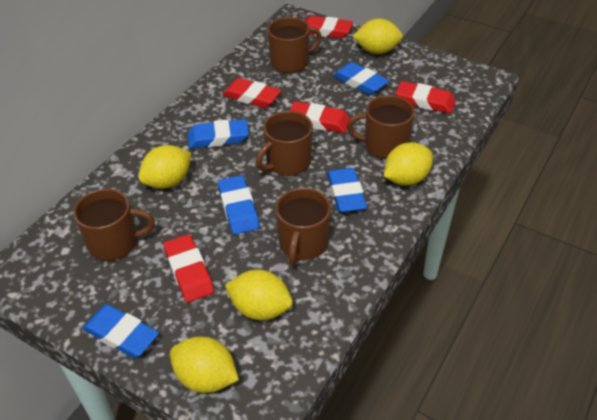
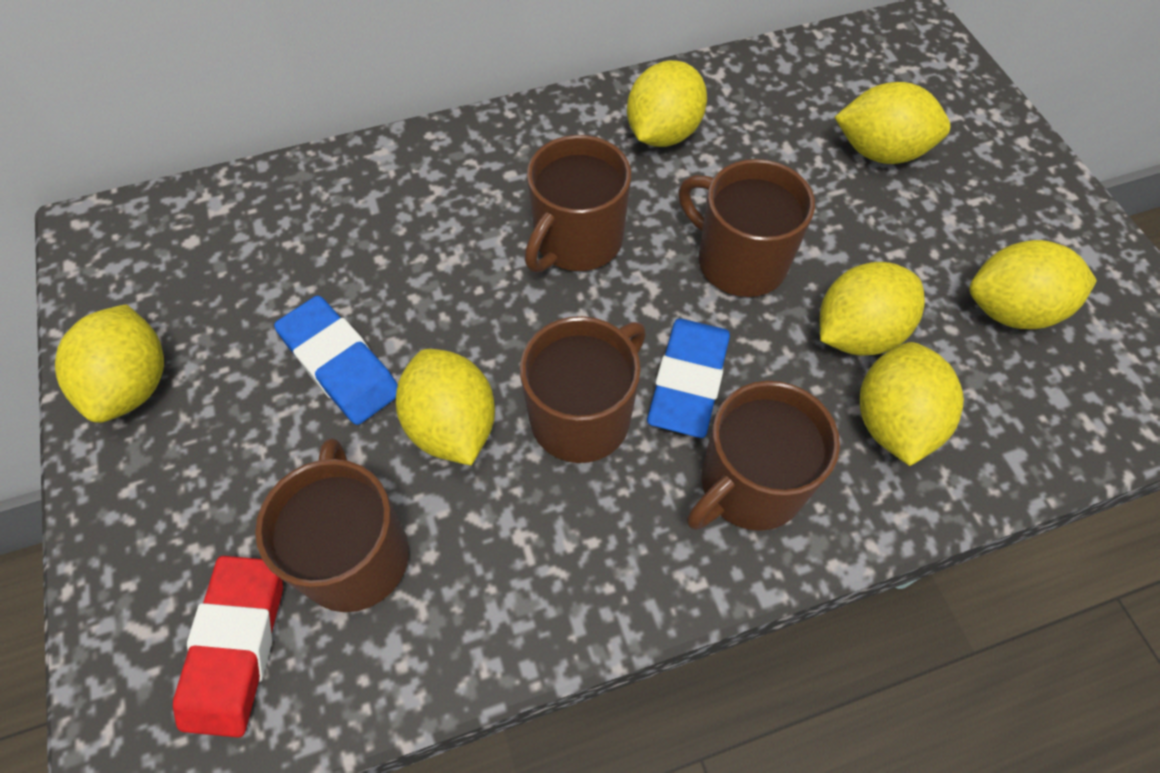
blue eraser: 5 -> 2
red eraser: 5 -> 1
yellow lemon: 5 -> 7

